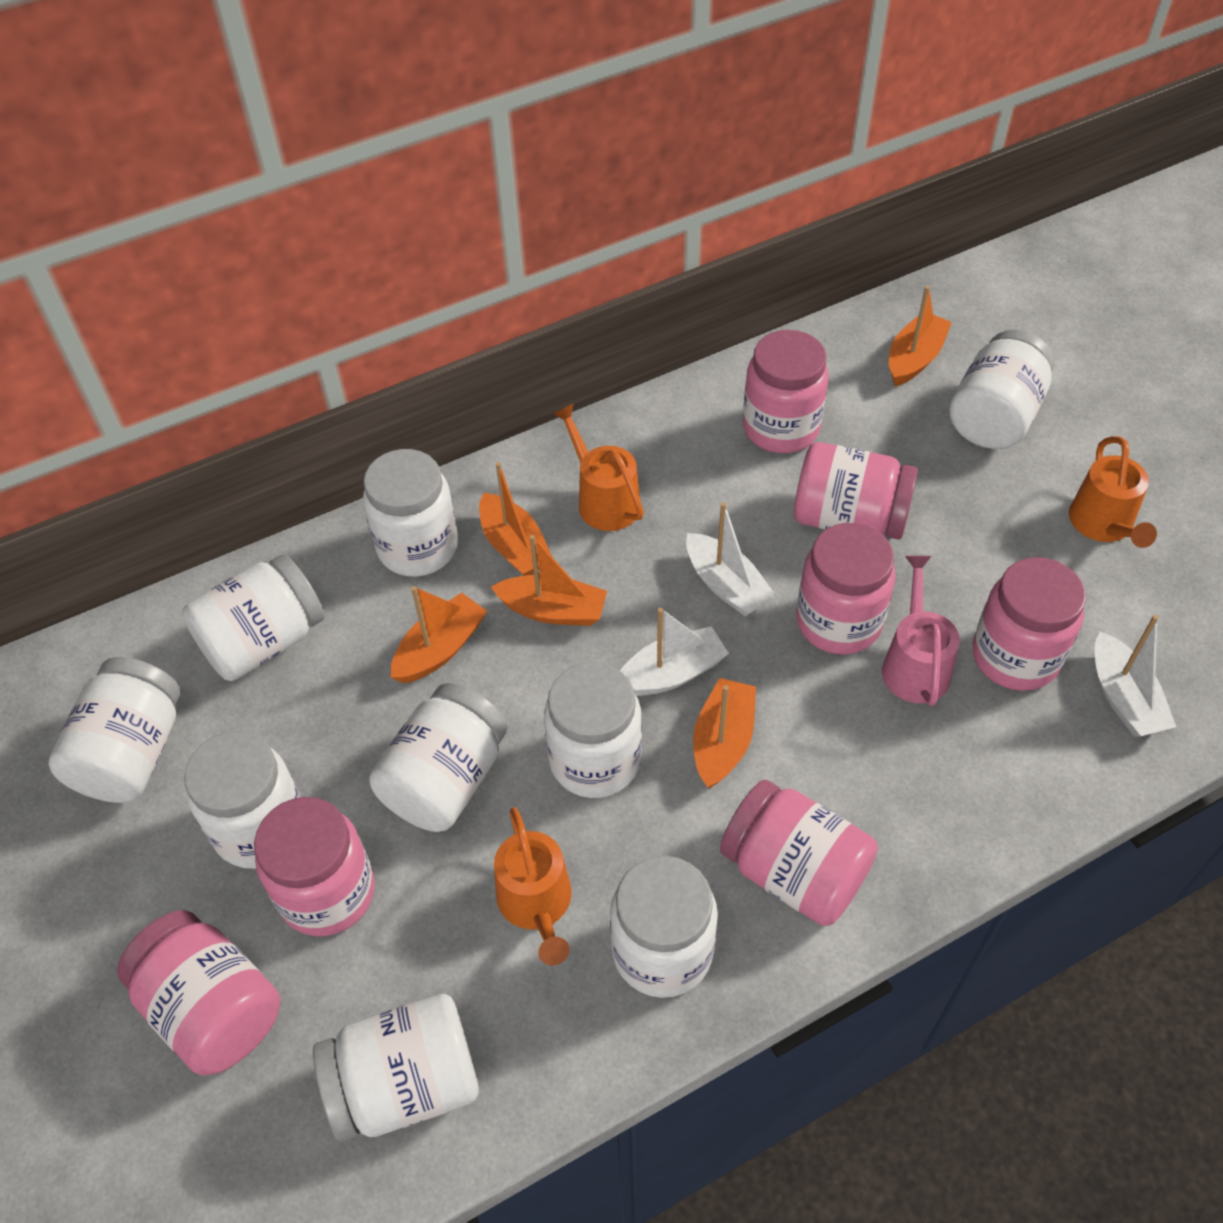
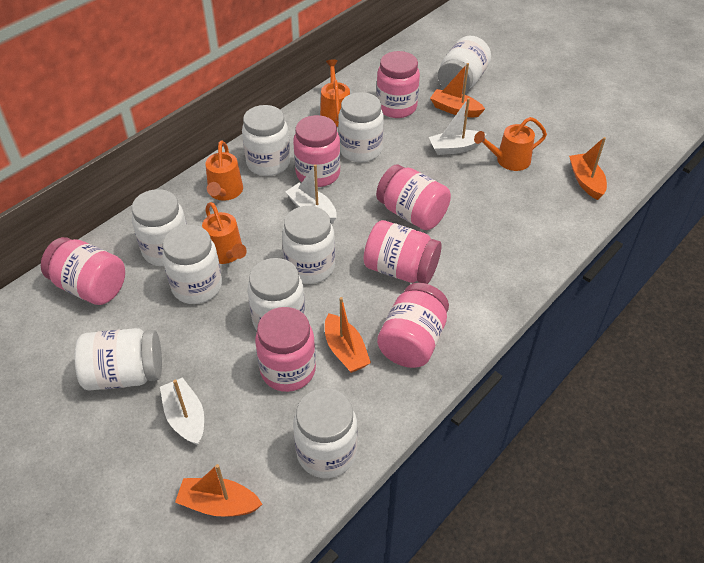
orange boat: 5 -> 4
orange watering can: 3 -> 4
pink watering can: 1 -> 0

